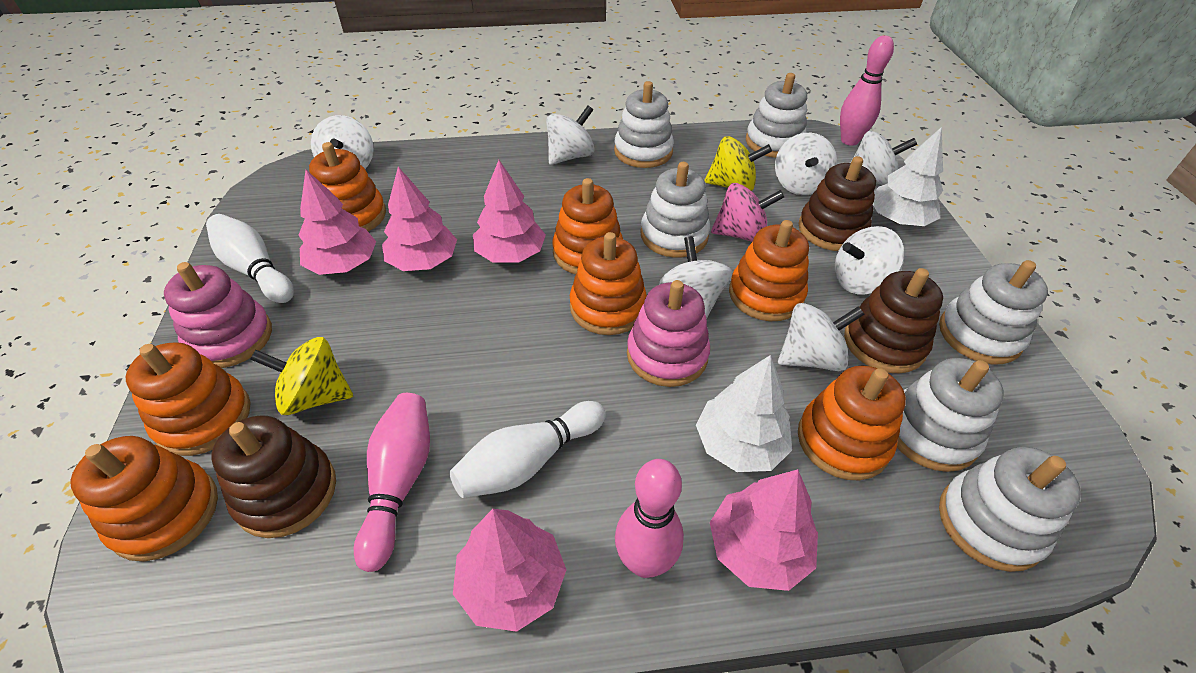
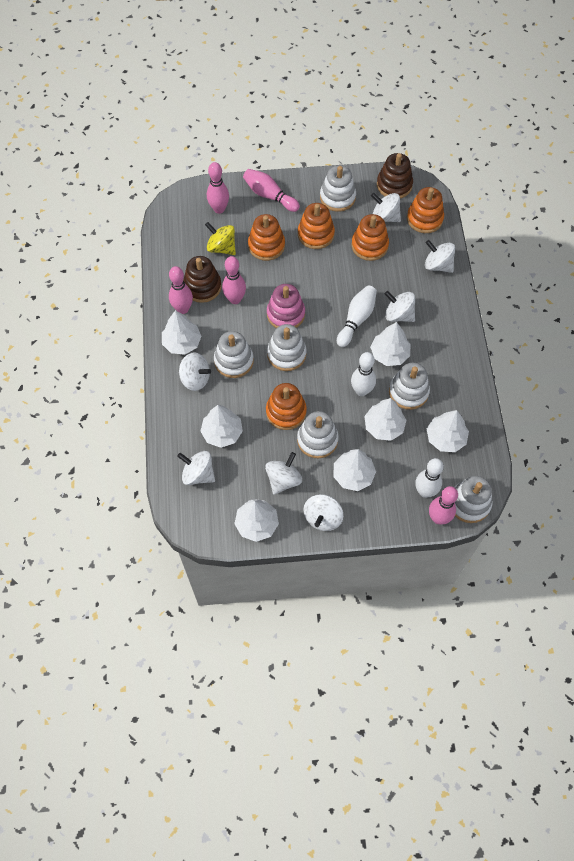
brown stacking toy: 3 -> 2
orange stacking toy: 7 -> 5
pink bowling pin: 3 -> 5
pink spinning top: 1 -> 0
pink stacking toy: 2 -> 1
pink tree: 5 -> 0
white bowling pin: 2 -> 3
white tree: 2 -> 7
yellow spinning top: 2 -> 1

